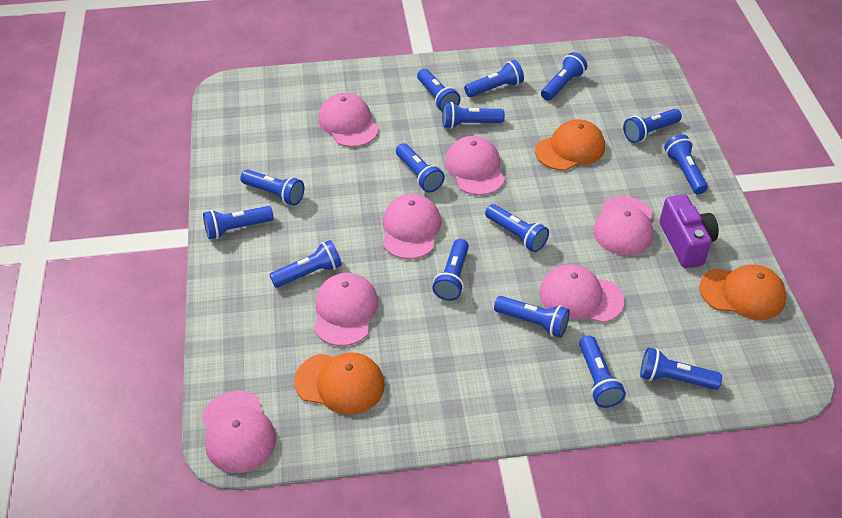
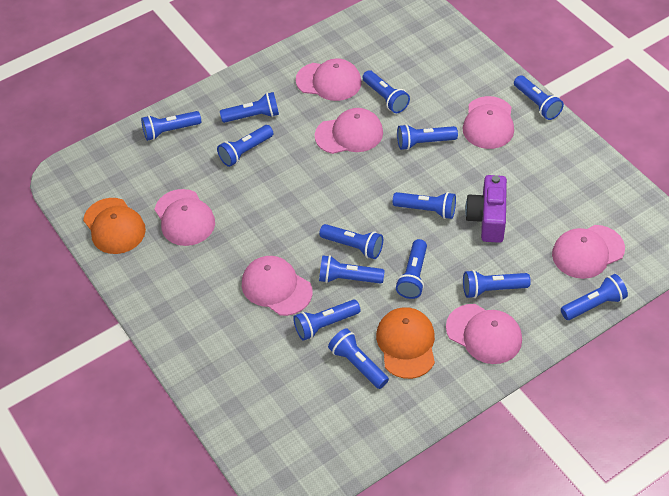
blue flashlight: 15 -> 14
orange cap: 3 -> 2

